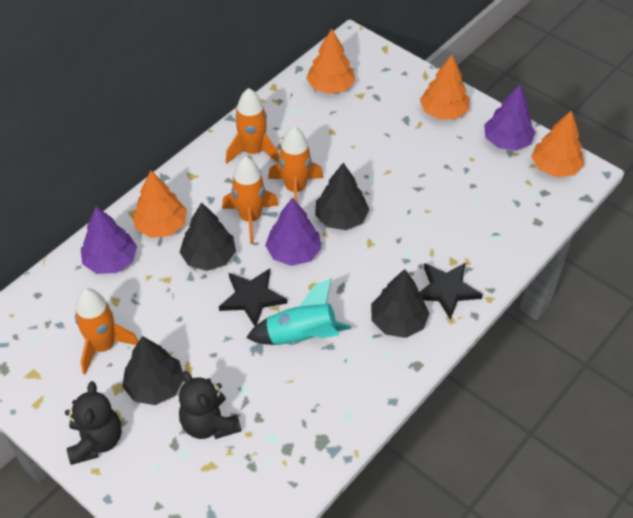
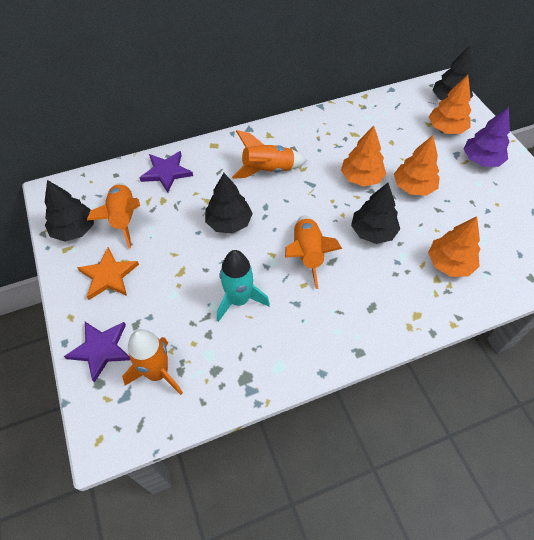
black star: 2 -> 0
black teddy bear: 2 -> 0
orange star: 0 -> 1
purple star: 0 -> 2
purple tree: 3 -> 1

